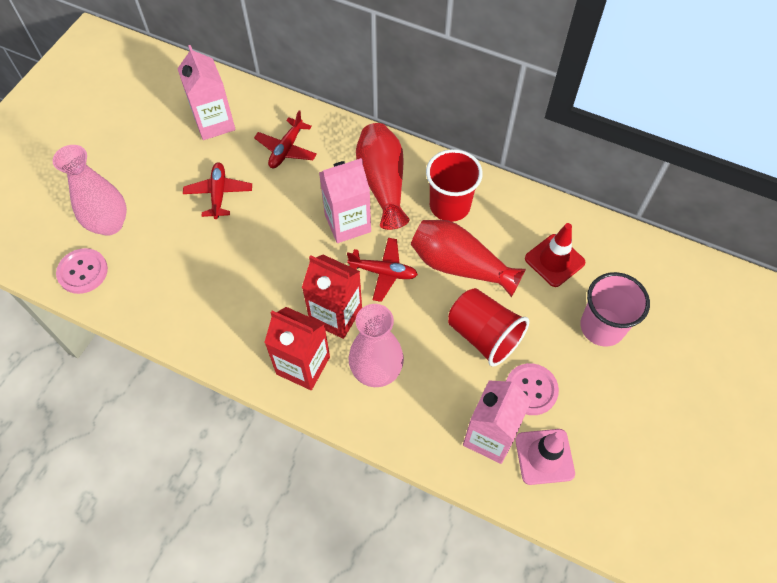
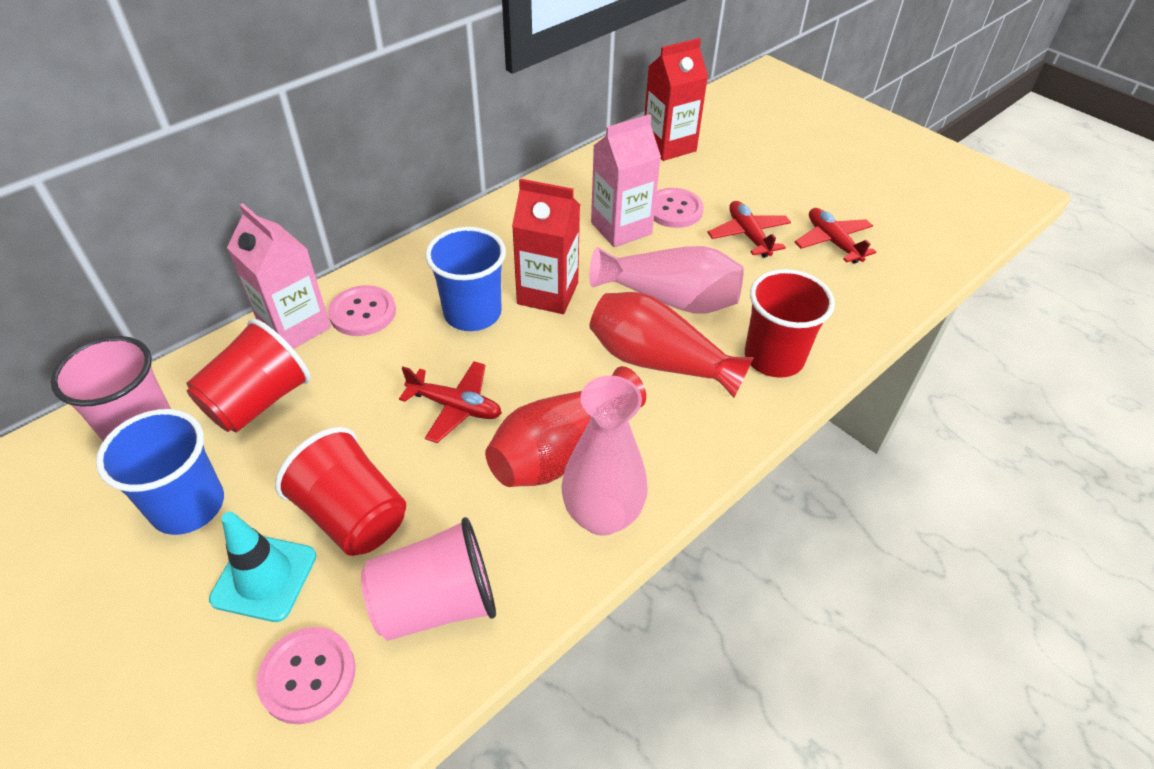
blue cup: 0 -> 2
pink button: 2 -> 3
pink carton: 3 -> 2
pink cup: 1 -> 2
pink traffic cone: 1 -> 0
red cup: 2 -> 3
red traffic cone: 1 -> 0
turquoise traffic cone: 0 -> 1

